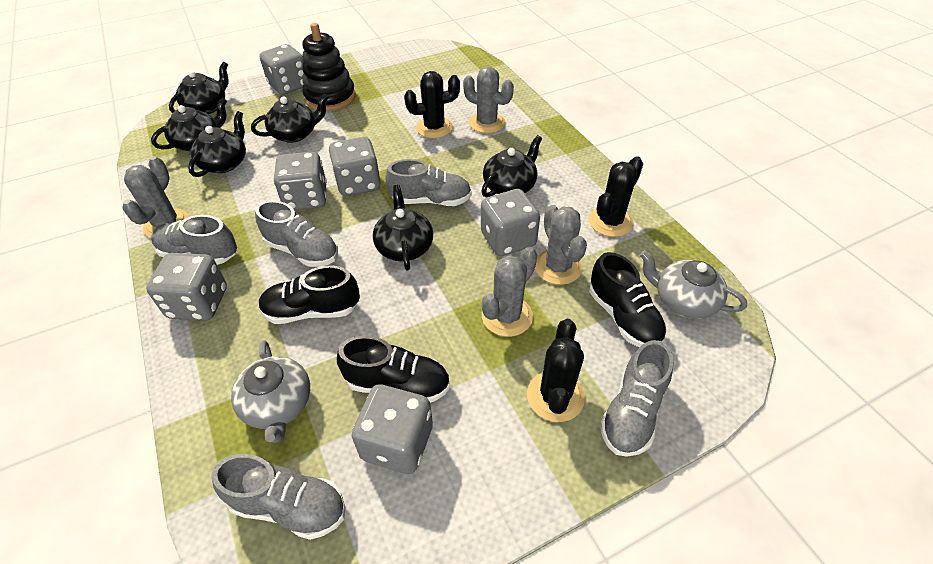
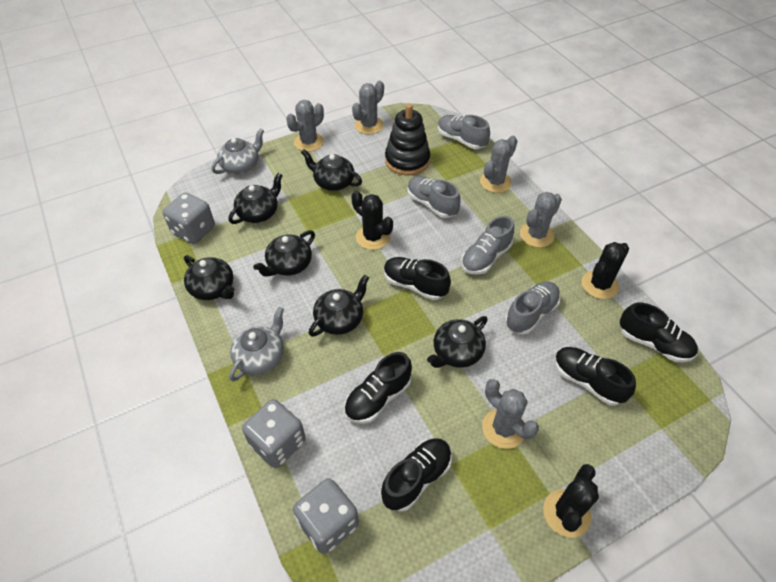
black shoe: 3 -> 5
grey cactus: 4 -> 5
grey dice: 6 -> 3
grey shoe: 5 -> 4

